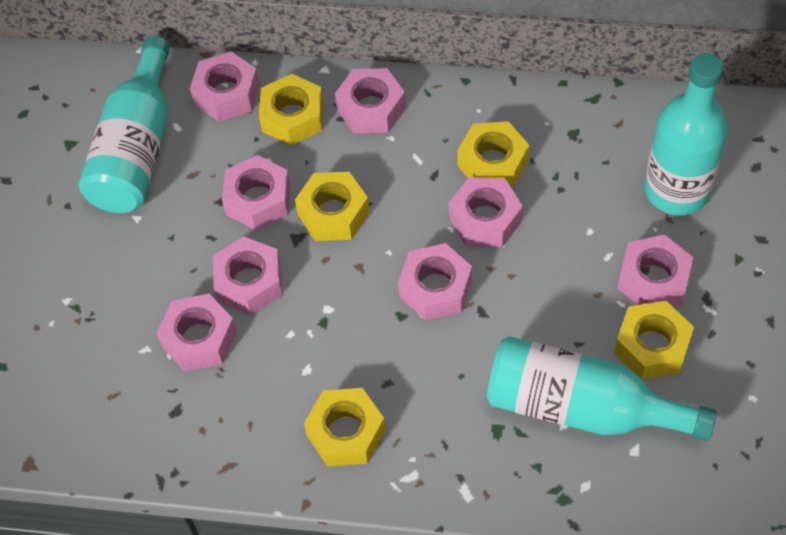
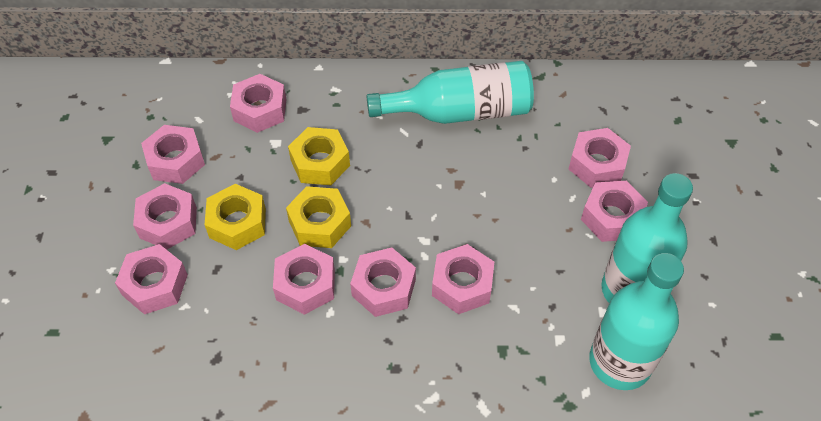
pink nut: 8 -> 9
yellow nut: 5 -> 3

